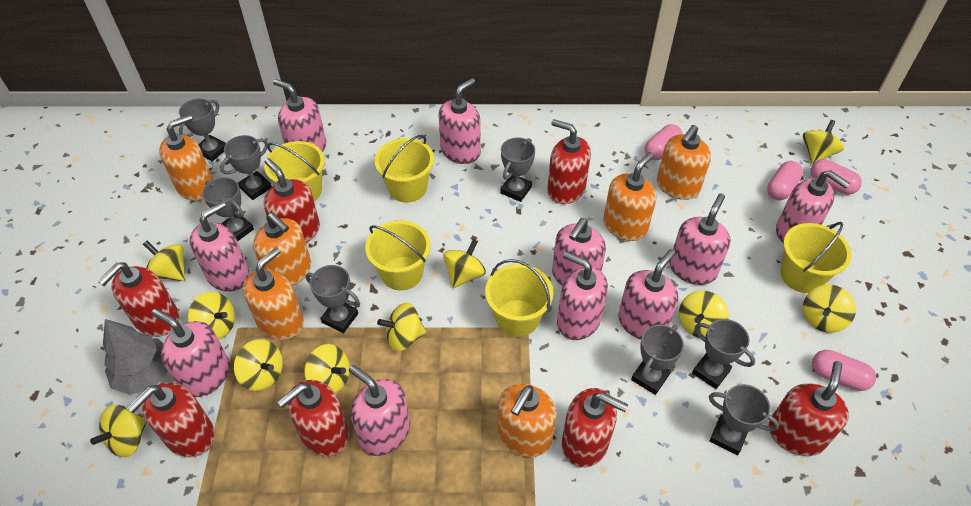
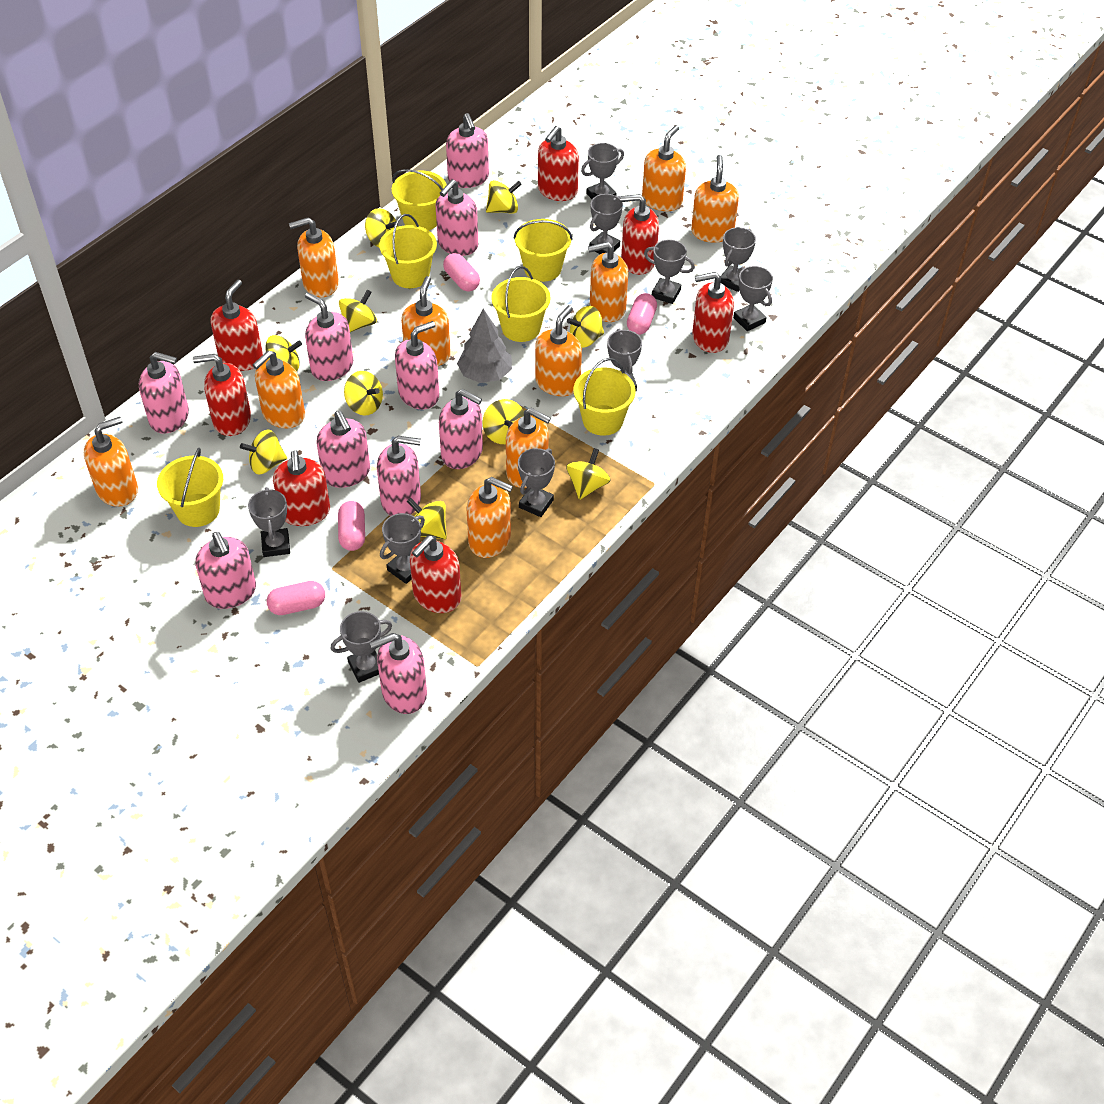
grey trophy: 8 -> 10
orange soap dispenser: 6 -> 10
yellow bucket: 5 -> 6

